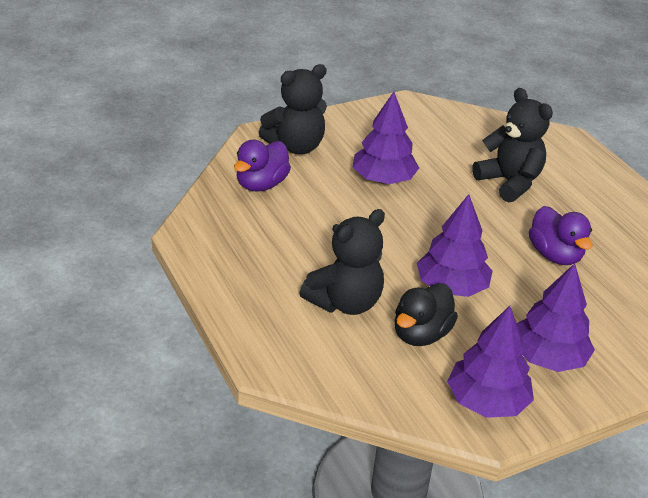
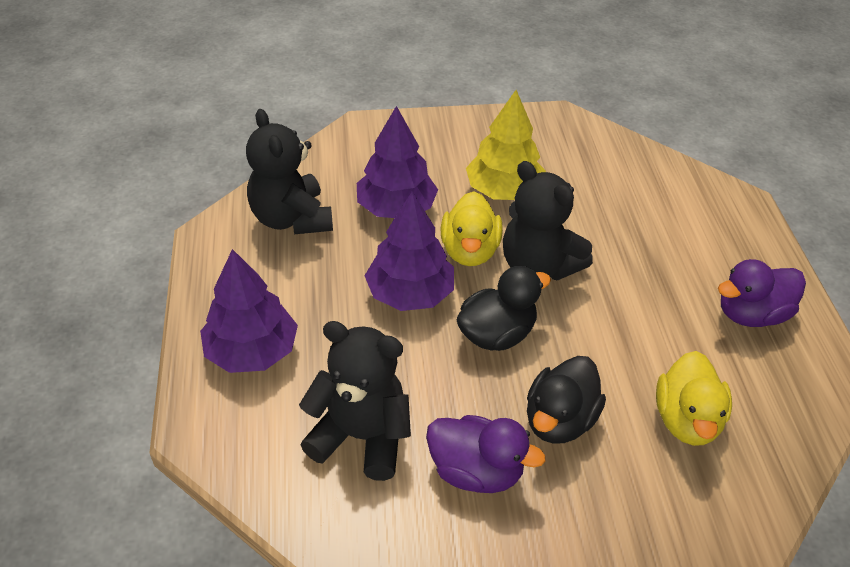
black duck: 1 -> 2
purple tree: 4 -> 3
yellow duck: 0 -> 2
yellow tree: 0 -> 1

